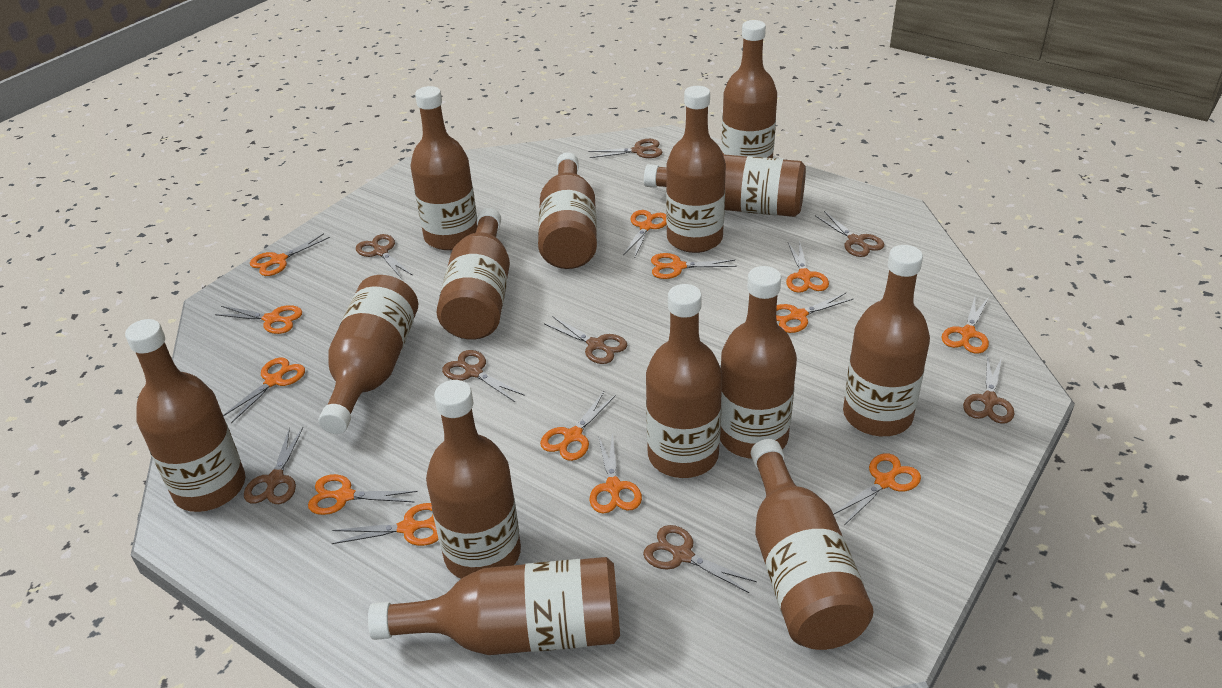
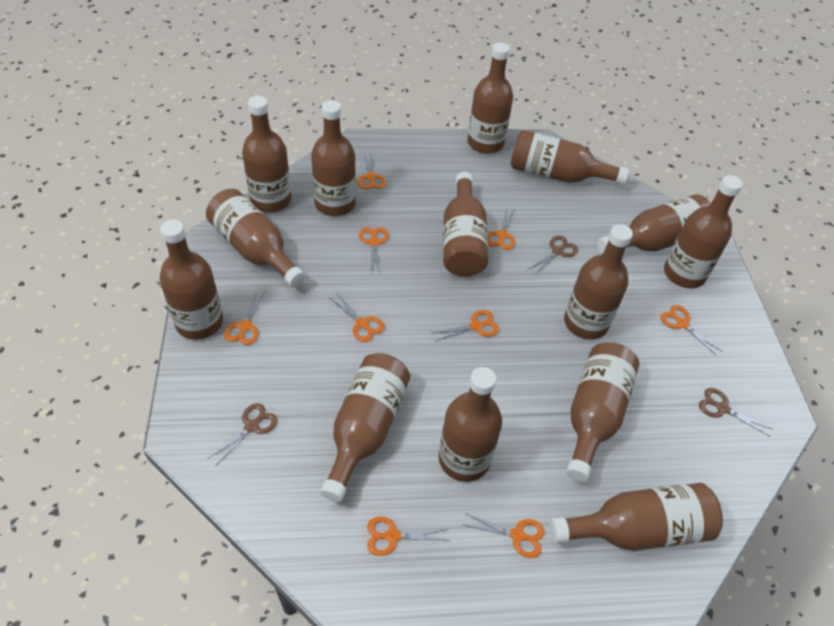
brown scissors: 8 -> 3
orange scissors: 13 -> 9

